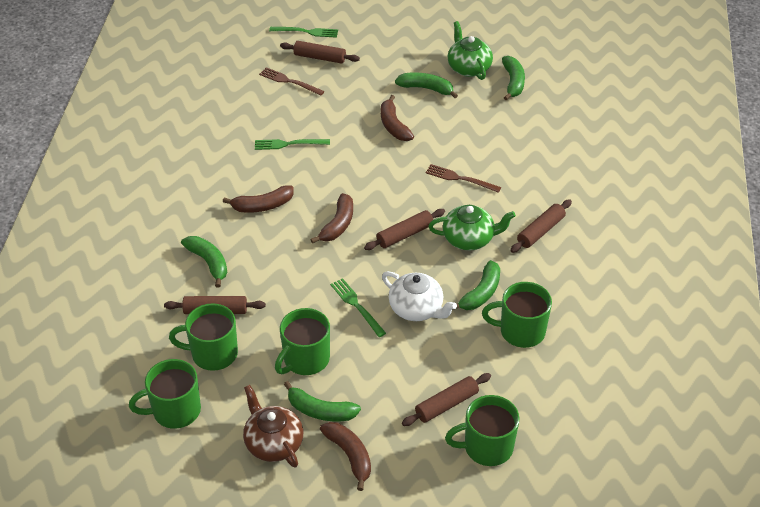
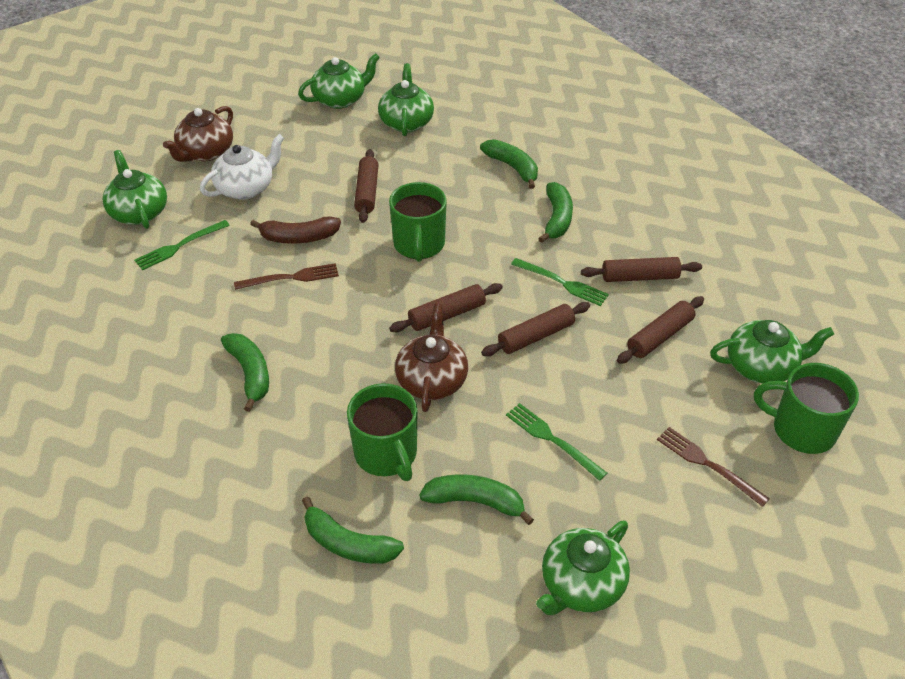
brown banana: 4 -> 1
brown teapot: 1 -> 2
green mug: 5 -> 3
green teapot: 2 -> 5

